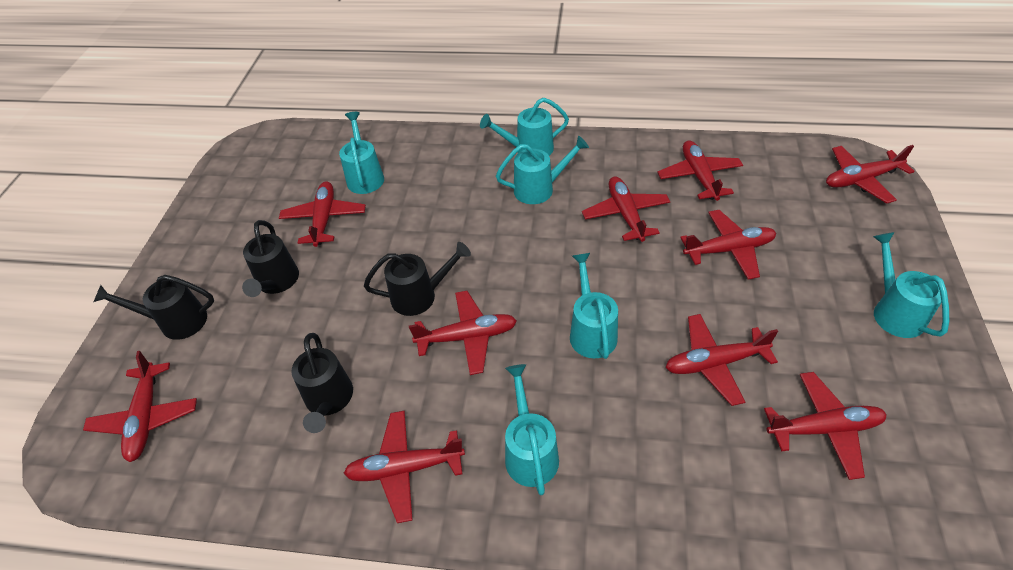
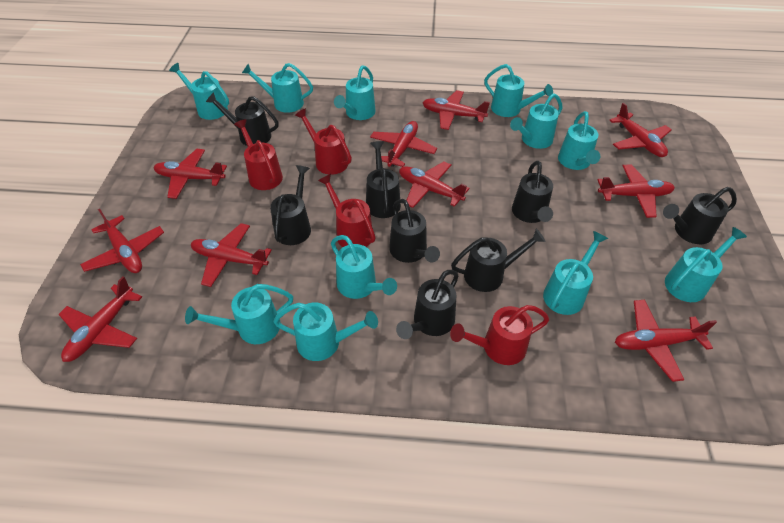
black watering can: 4 -> 8
red watering can: 0 -> 4
turquoise watering can: 6 -> 11

